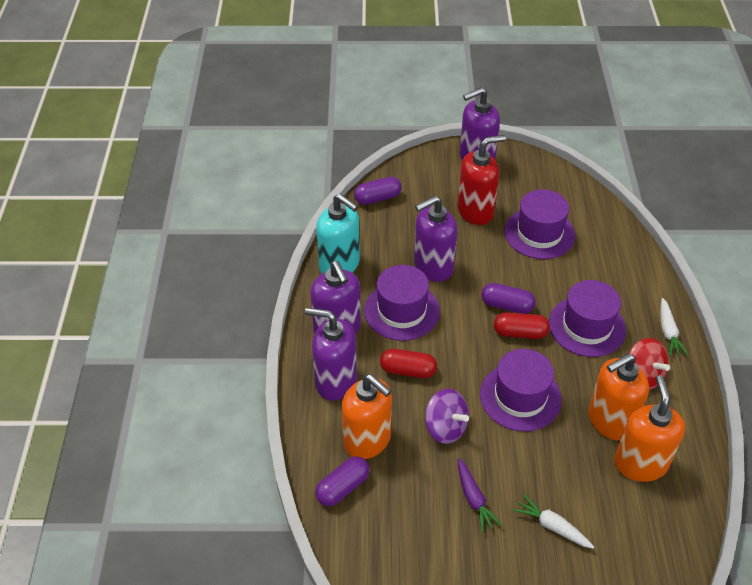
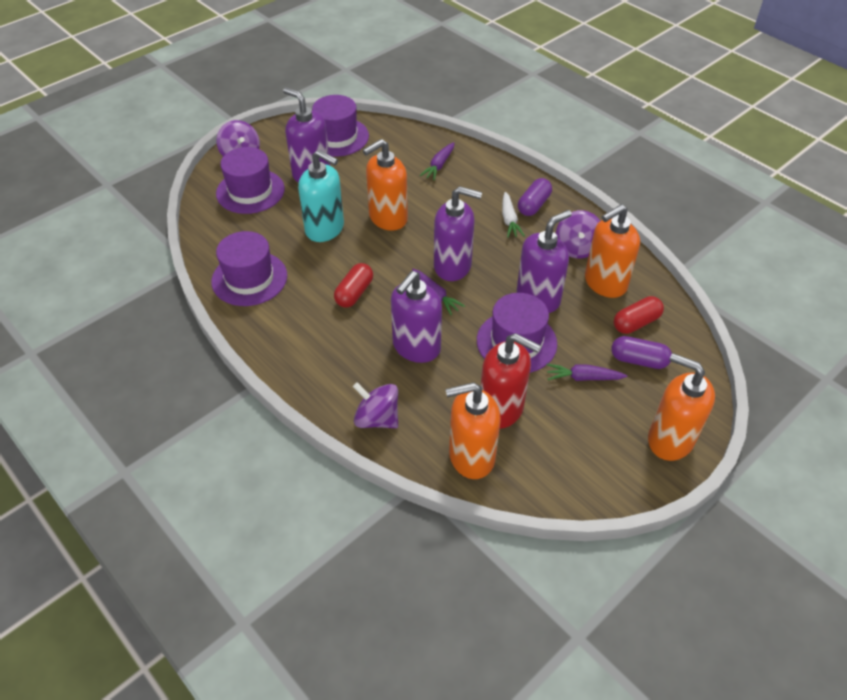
orange soap dispenser: 3 -> 4
purple capsule: 3 -> 2
purple carrot: 1 -> 3
purple spinning top: 1 -> 3
red spinning top: 1 -> 0
white carrot: 2 -> 1

